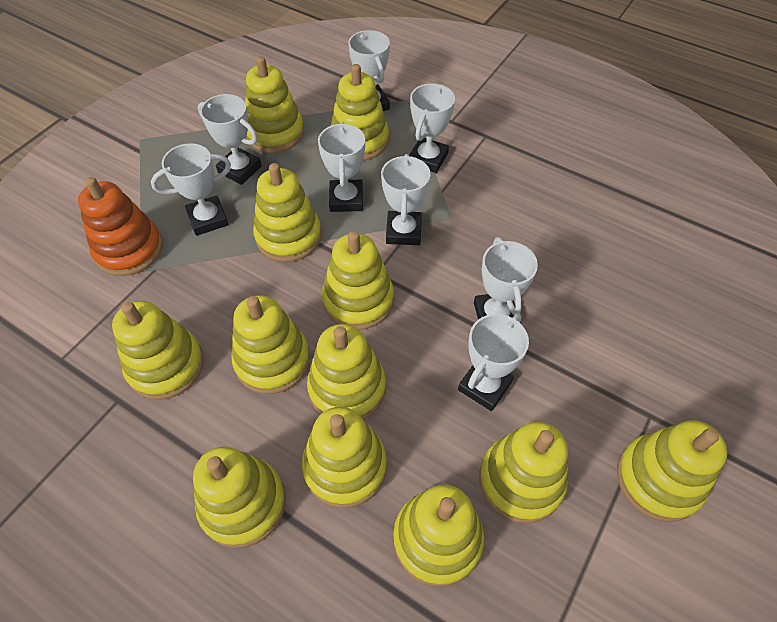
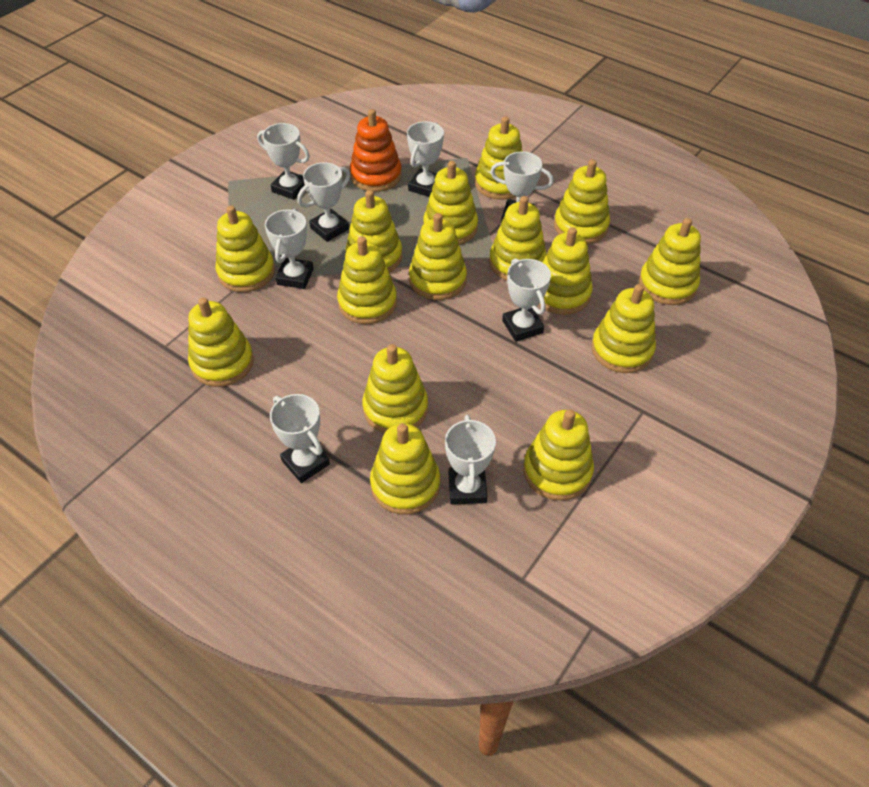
yellow stacking toy: 12 -> 15

